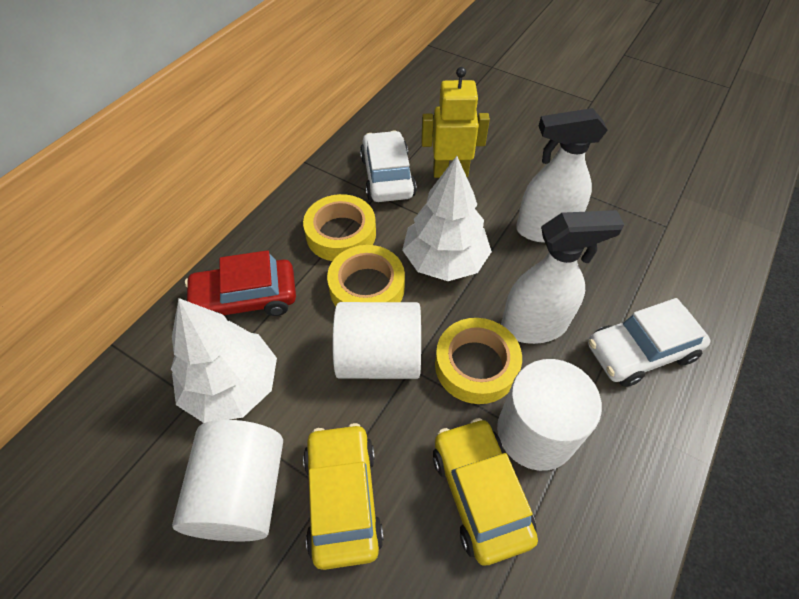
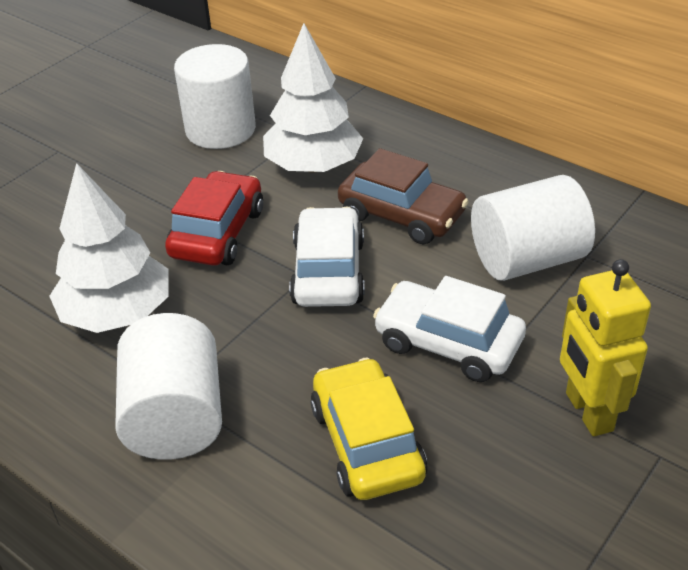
brown car: 0 -> 1
white spray bottle: 2 -> 0
yellow car: 2 -> 1
yellow tape: 3 -> 0

